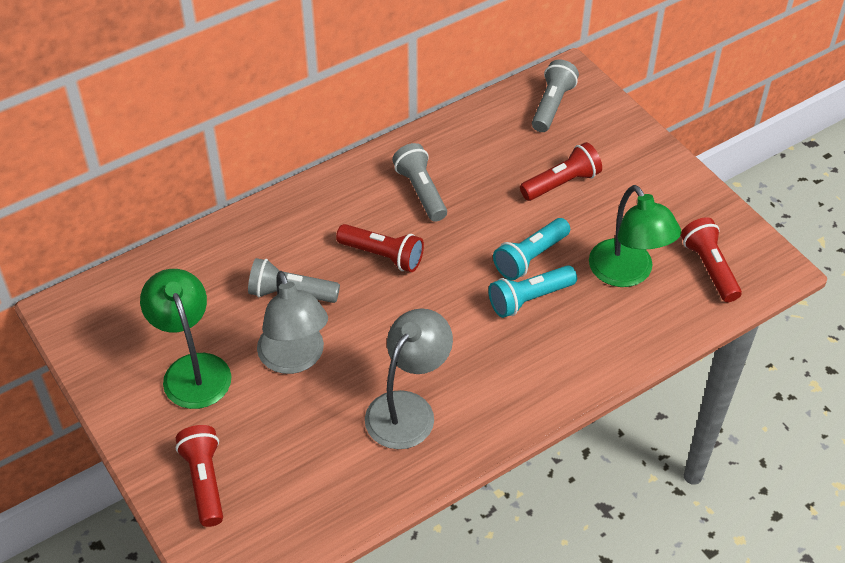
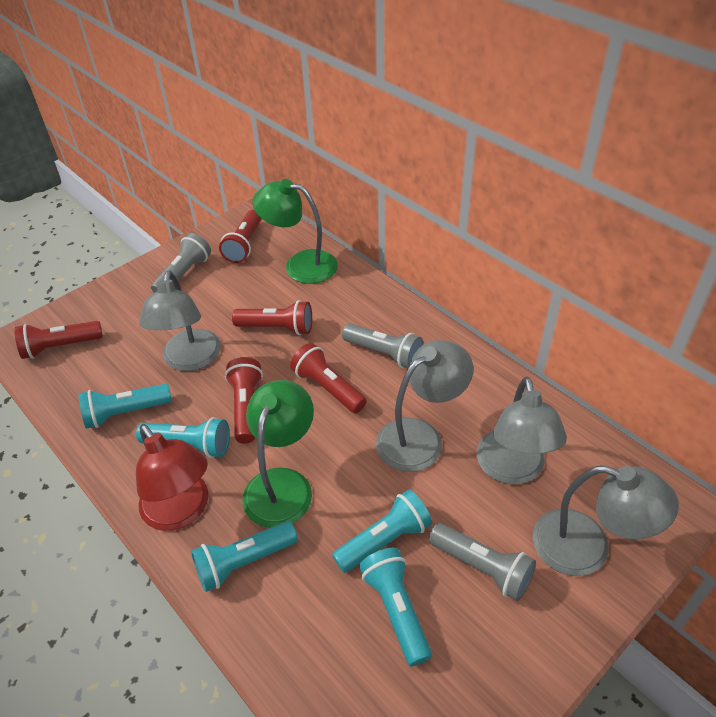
grey lamp: 2 -> 4
red flashlight: 4 -> 5
red lamp: 0 -> 1
turquoise flashlight: 2 -> 5

